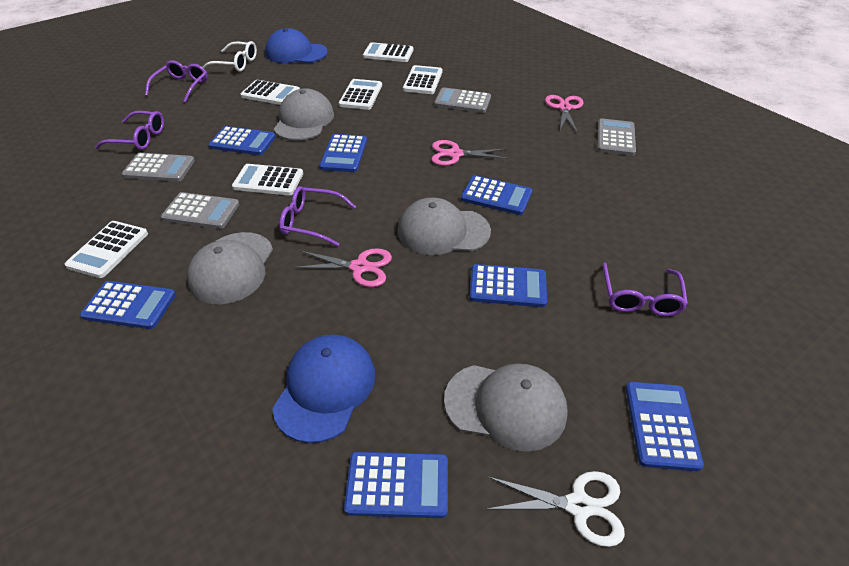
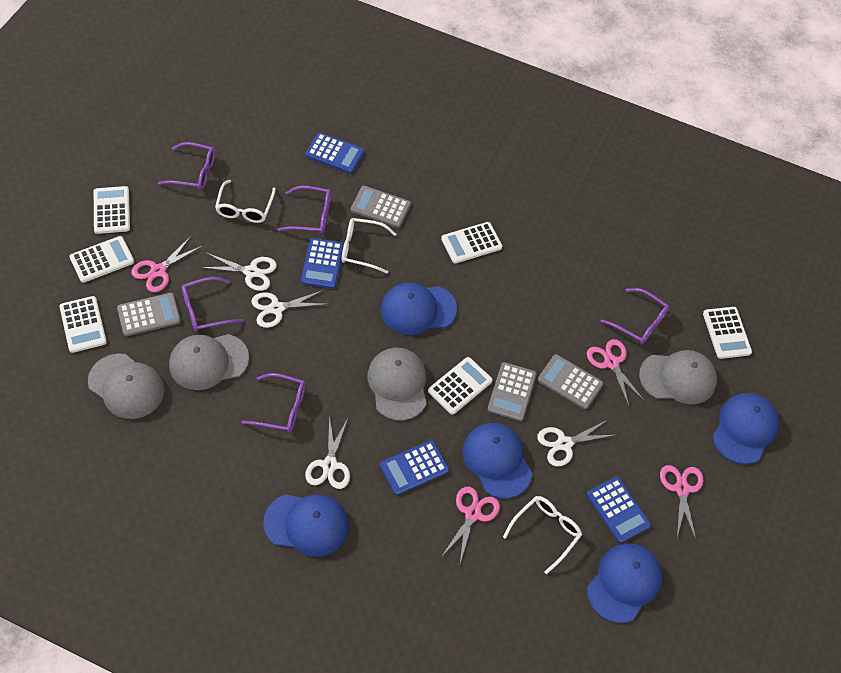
blue calculator: 7 -> 4
blue cap: 2 -> 5
pink scissors: 3 -> 4
purple glasses: 4 -> 5
white glasses: 1 -> 3
white scissors: 1 -> 4

